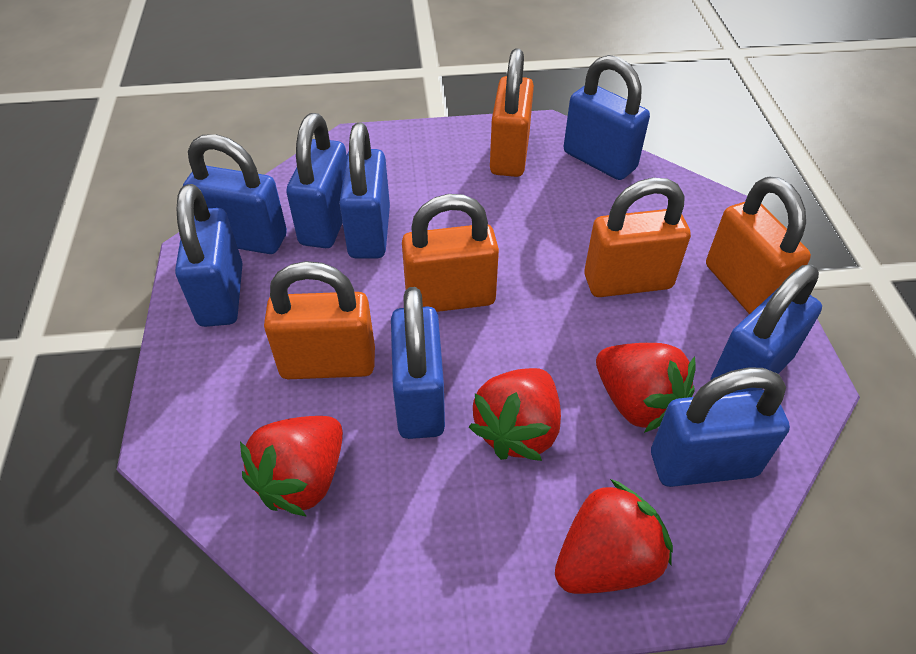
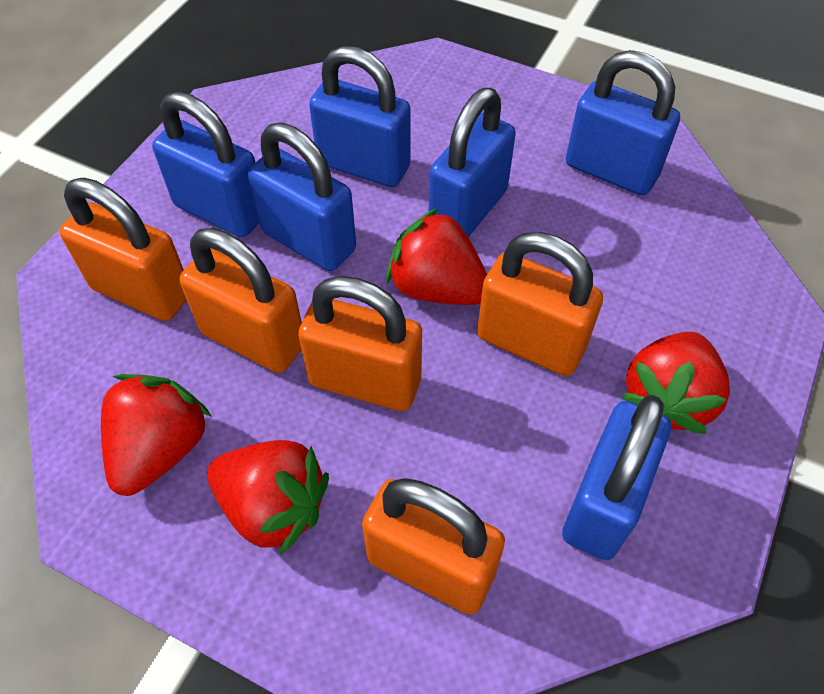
blue padlock: 8 -> 6

